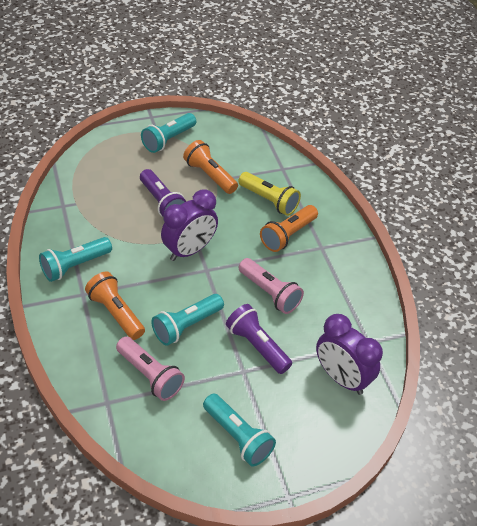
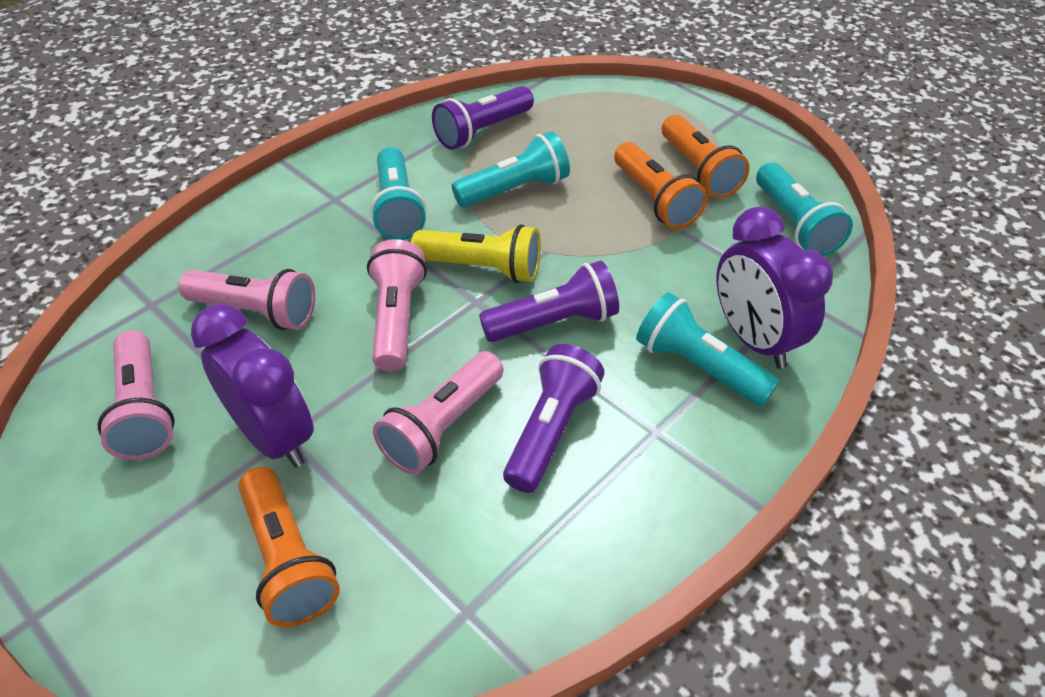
pink flashlight: 2 -> 4
purple flashlight: 2 -> 3

